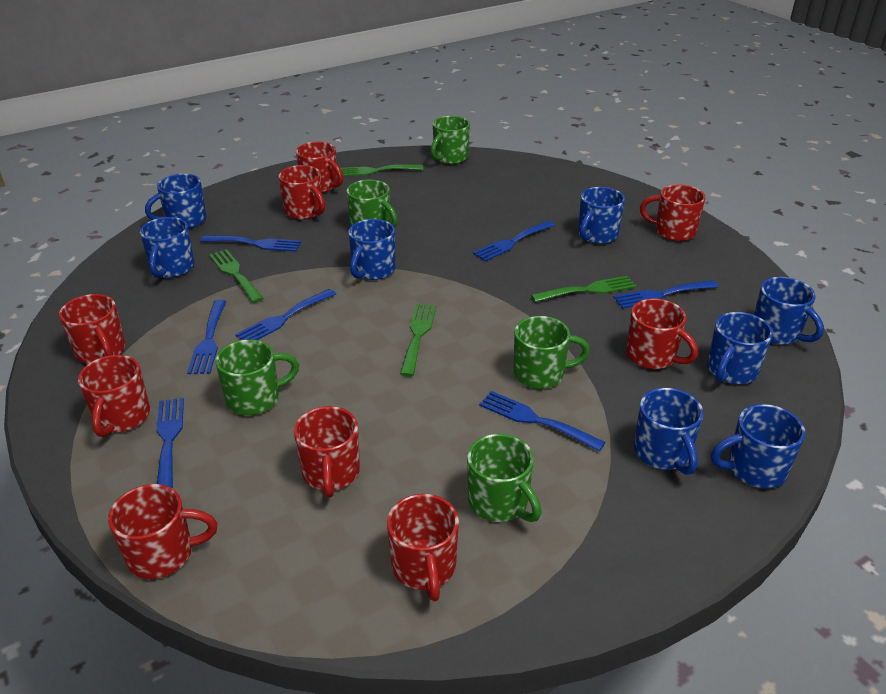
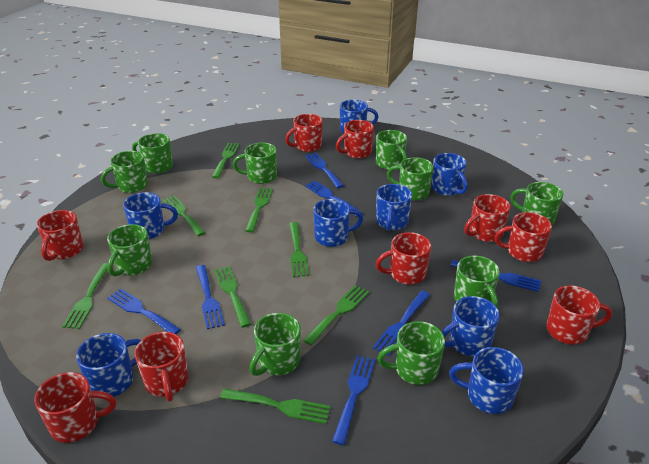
green fork: 4 -> 8
green mug: 5 -> 10

